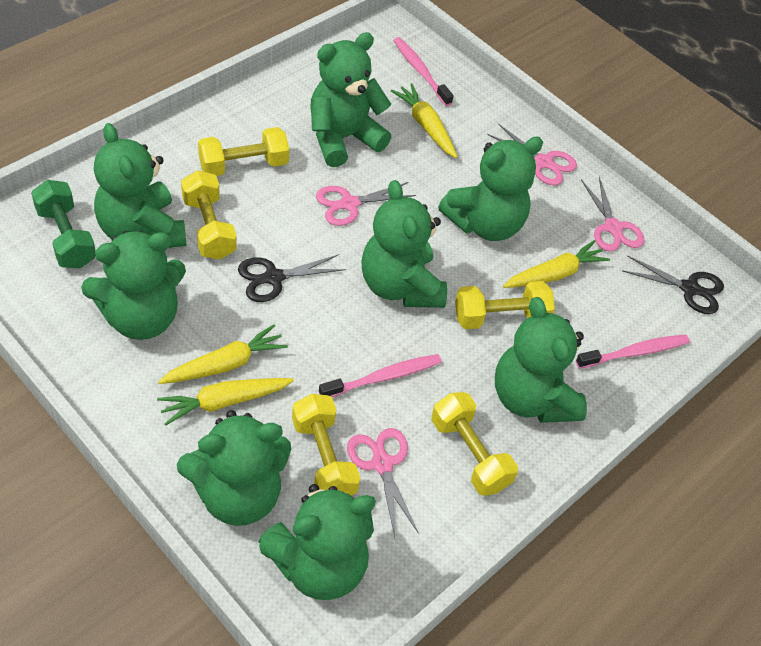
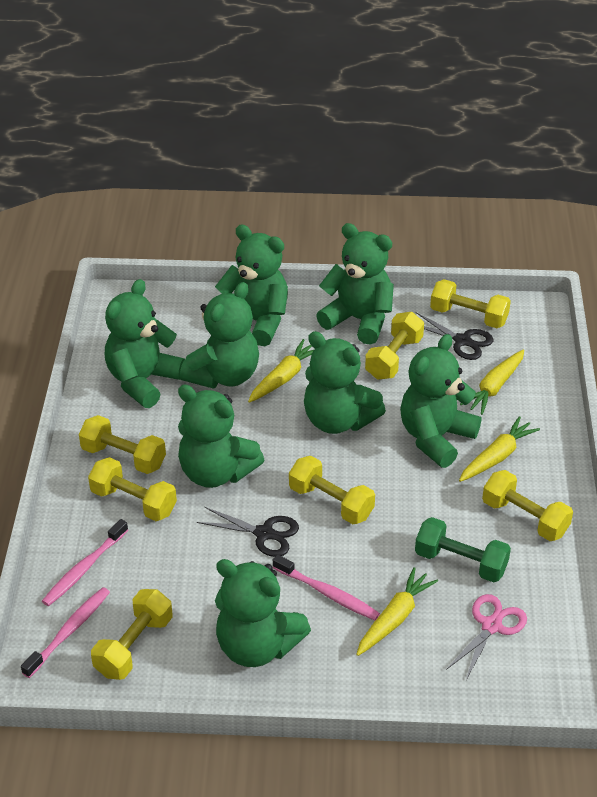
pink scissors: 4 -> 1
yellow dumbbell: 5 -> 7

